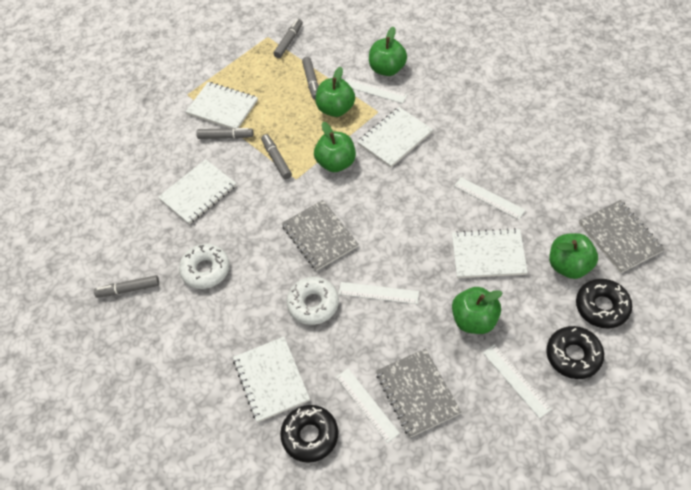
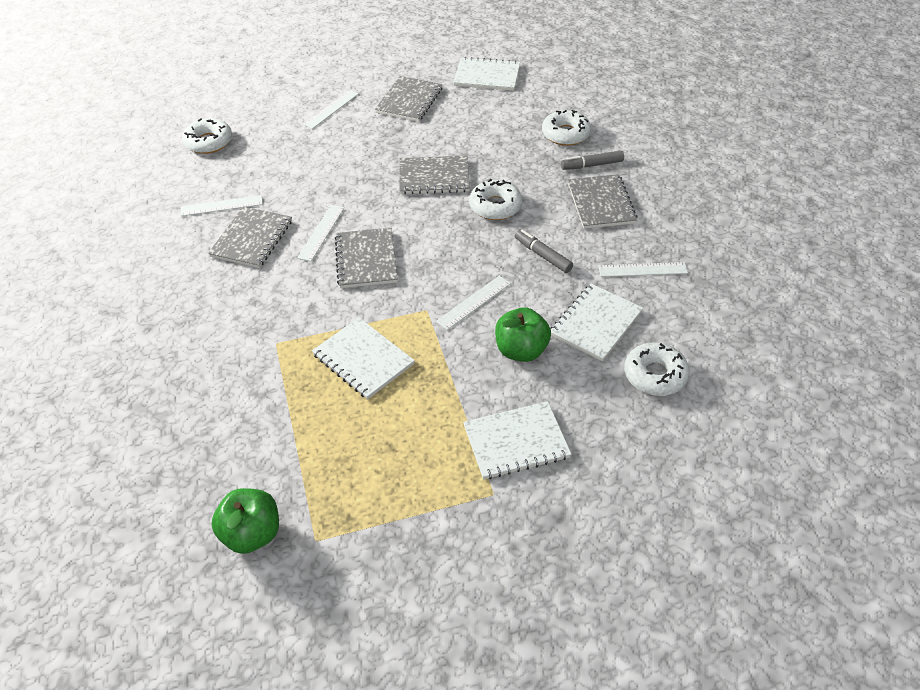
black donut: 3 -> 0
green apple: 5 -> 2
grey marker: 5 -> 2
grey notebook: 3 -> 5
white donut: 2 -> 4
white notebook: 5 -> 4

